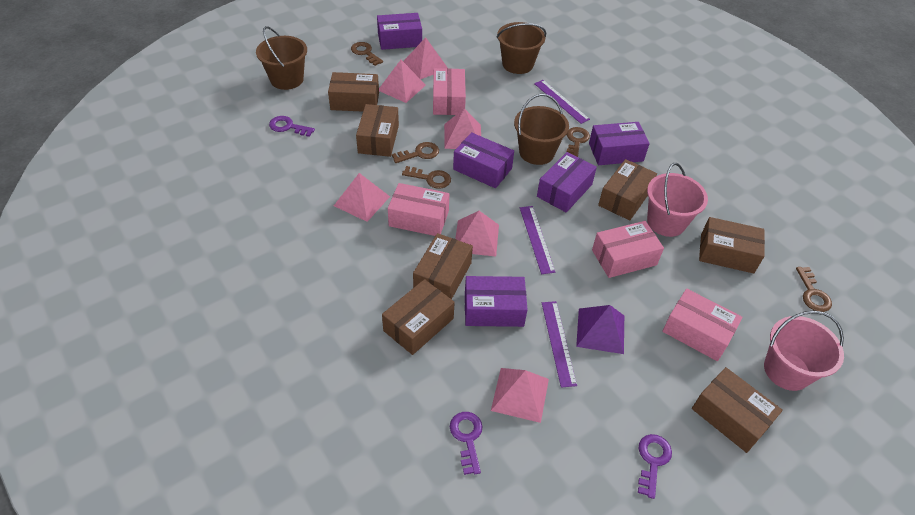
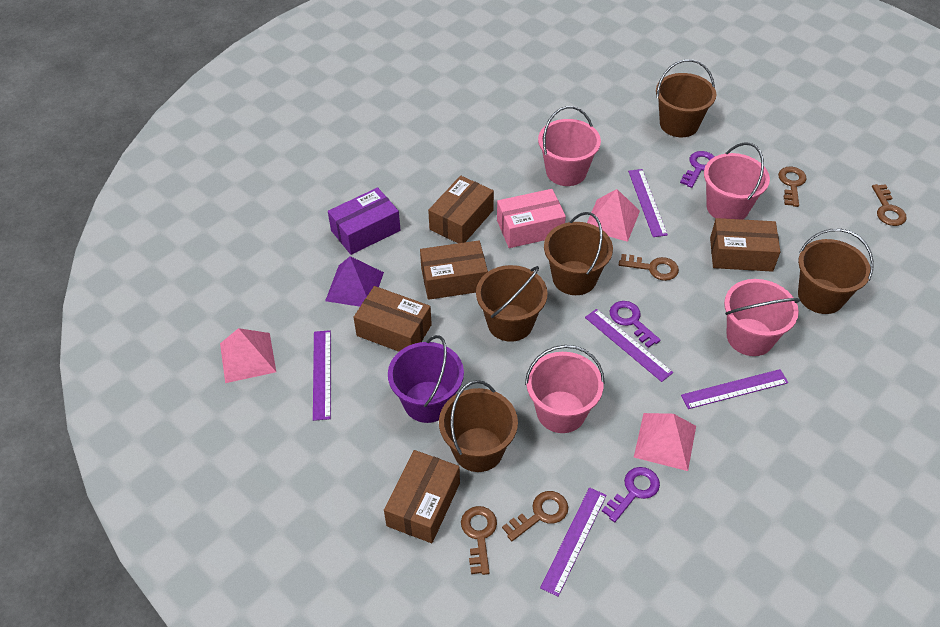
brown box: 7 -> 5
brown bucket: 3 -> 5
pink box: 4 -> 1
pink bucket: 2 -> 4
pink pyramid: 6 -> 3
purple box: 5 -> 1
purple bucket: 0 -> 1
purple ruler: 3 -> 5

